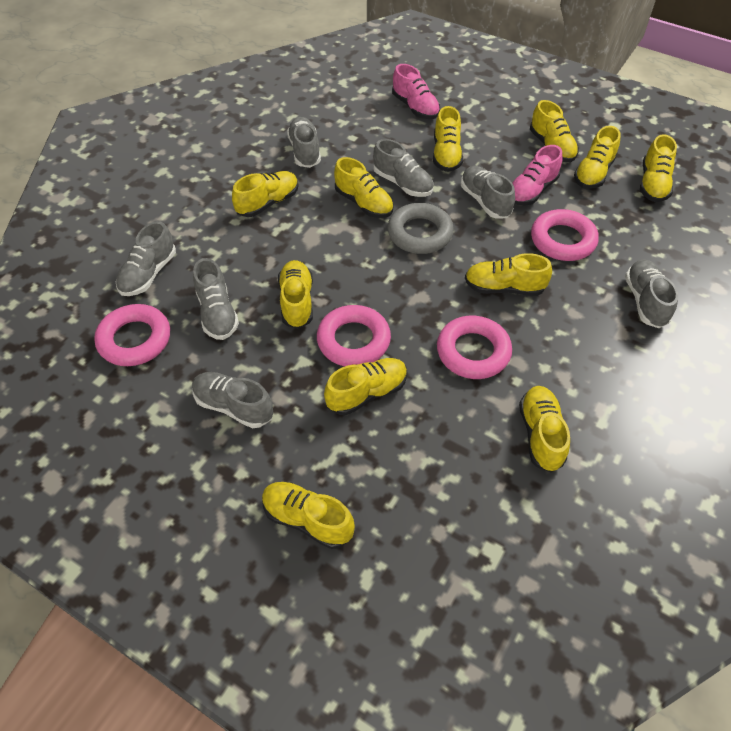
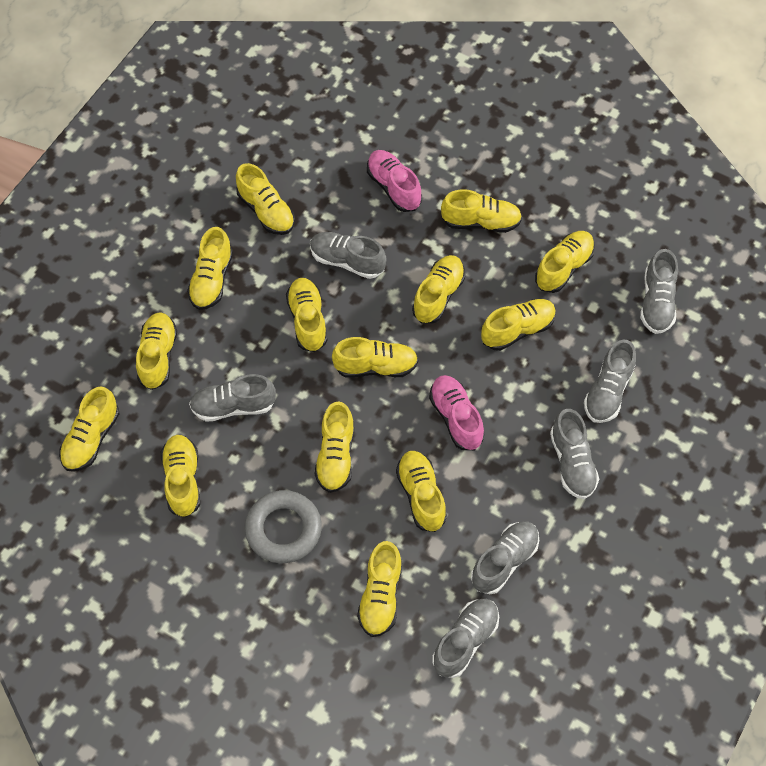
pink ring: 4 -> 0
yellow shoe: 11 -> 14

